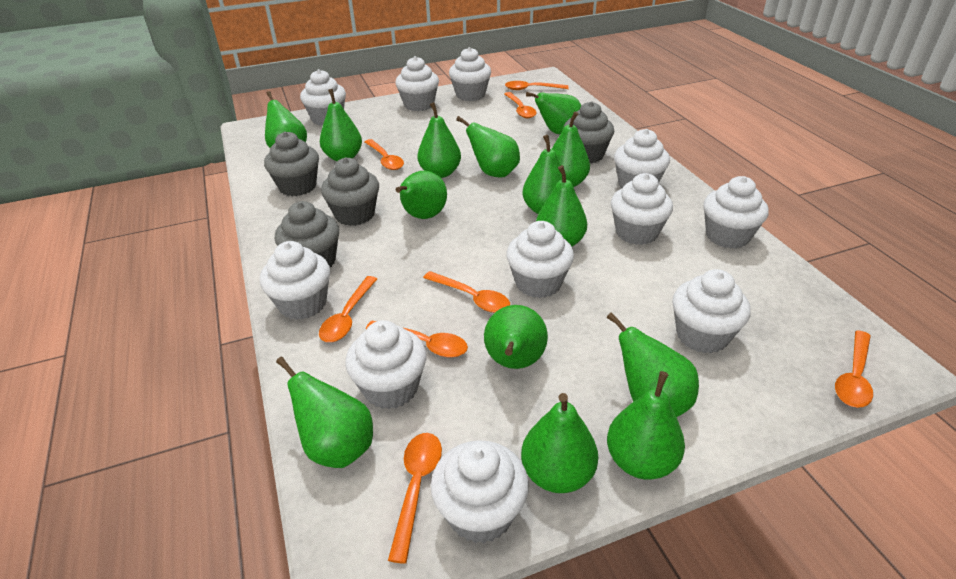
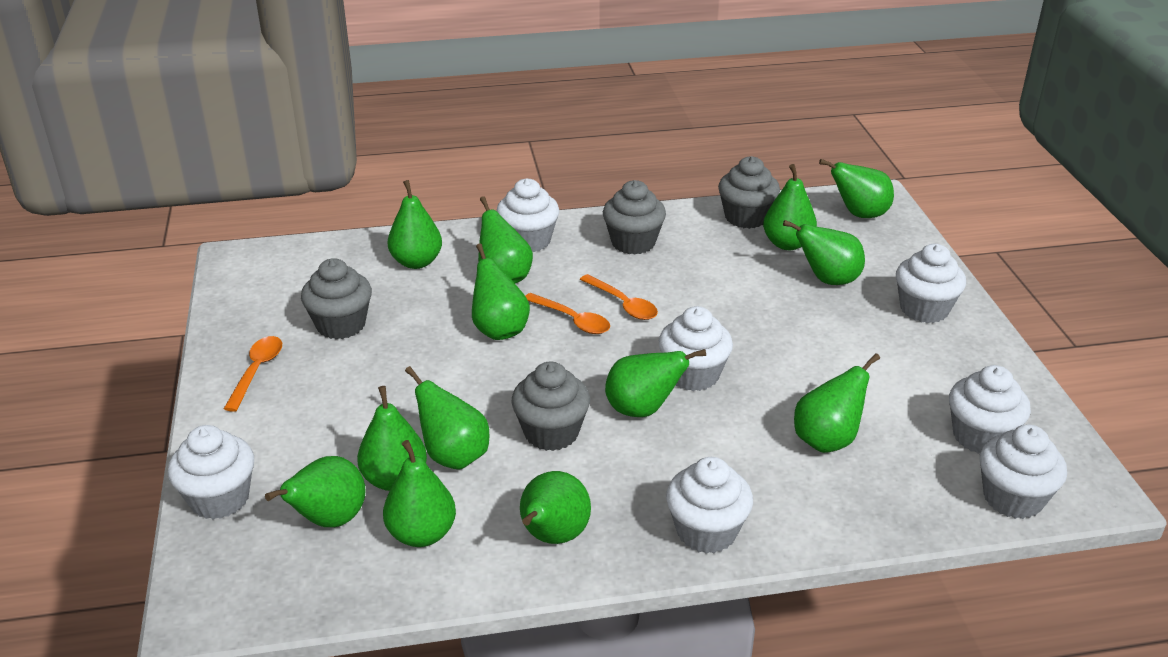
green pear: 14 -> 13
orange spoon: 8 -> 3
white cupcake: 11 -> 7

